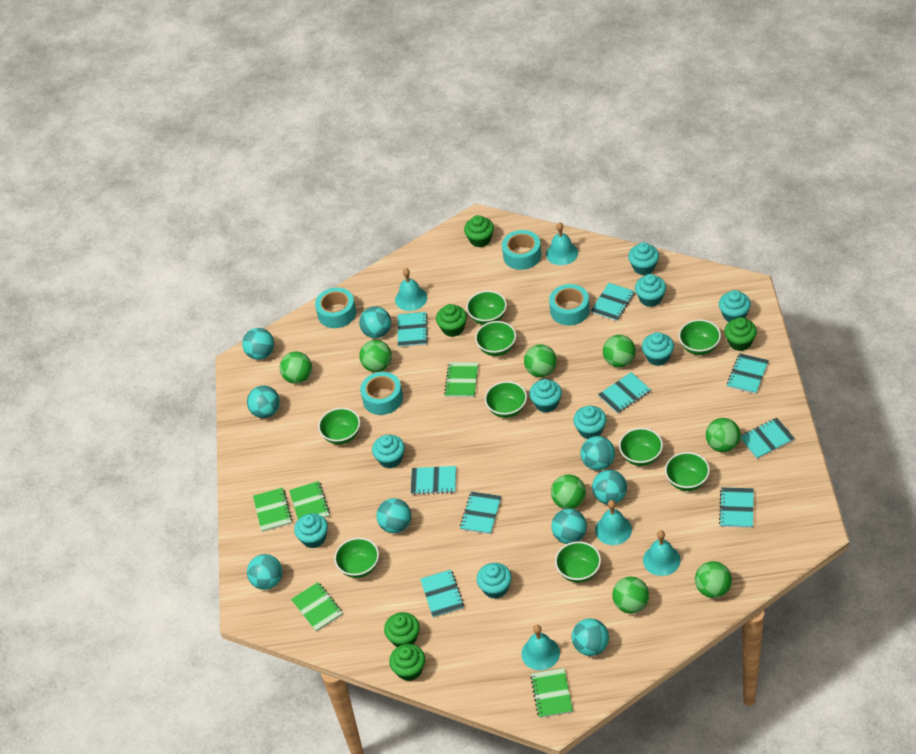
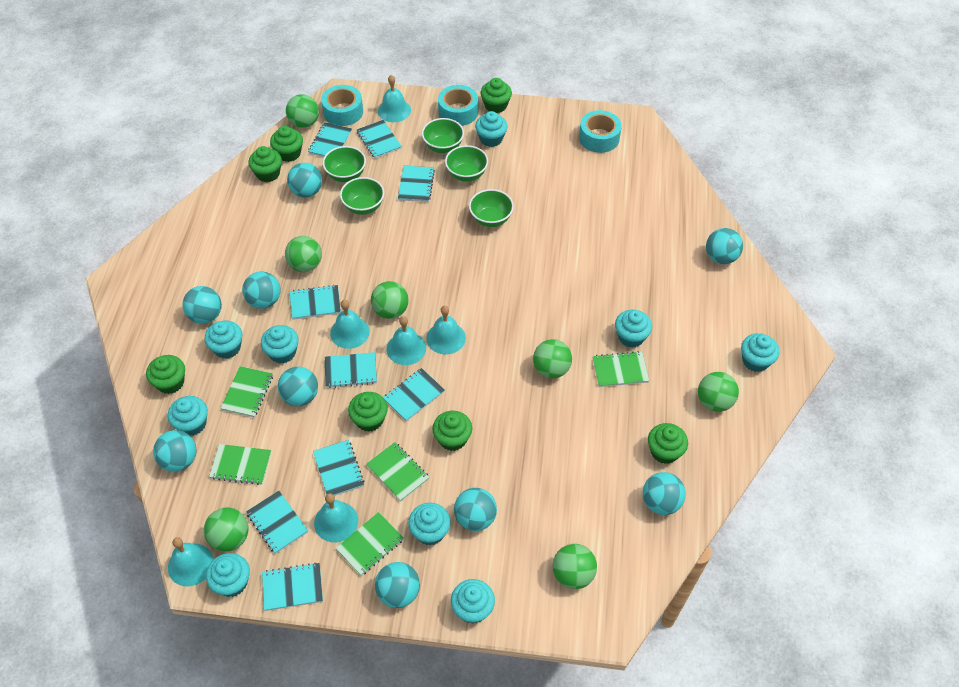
green ball: 8 -> 7
green bowl: 9 -> 5
green cupcake: 5 -> 7
turquoise bell: 5 -> 6
turquoise tape: 4 -> 3

